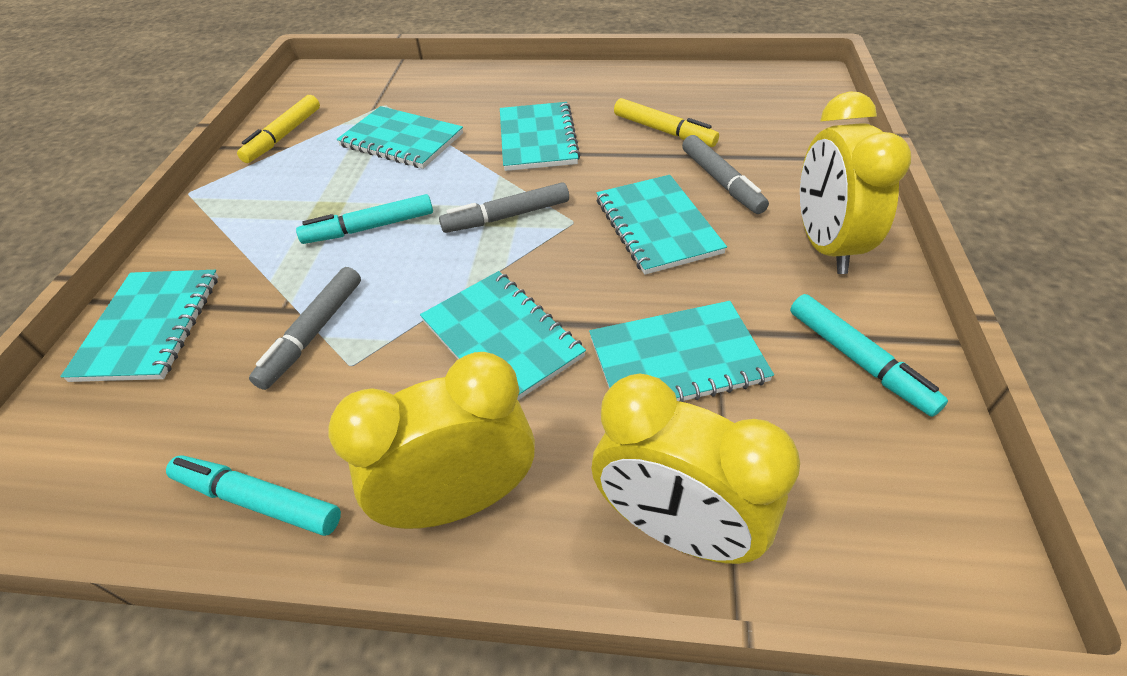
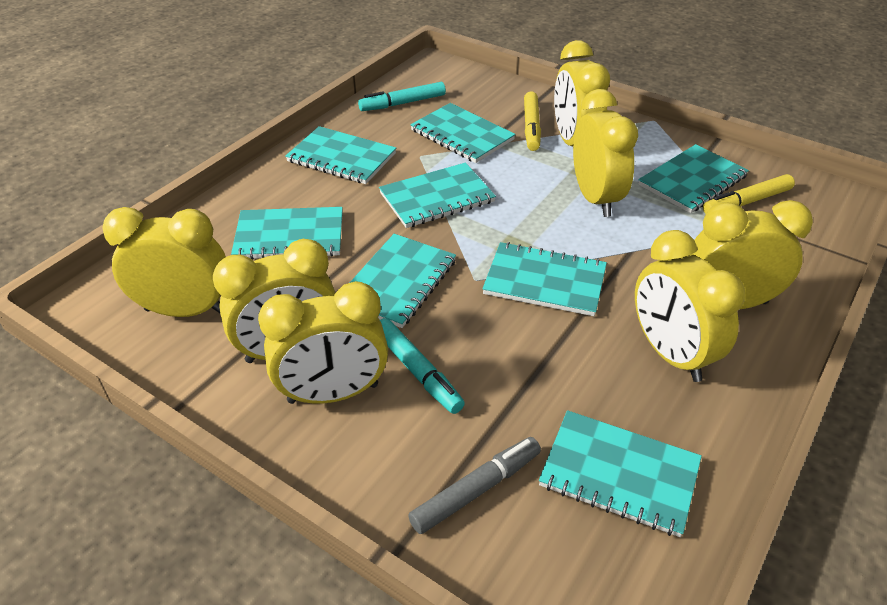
grey marker: 3 -> 1
turquoise marker: 3 -> 2
turquoise notebook: 6 -> 8
yellow clock: 3 -> 7

